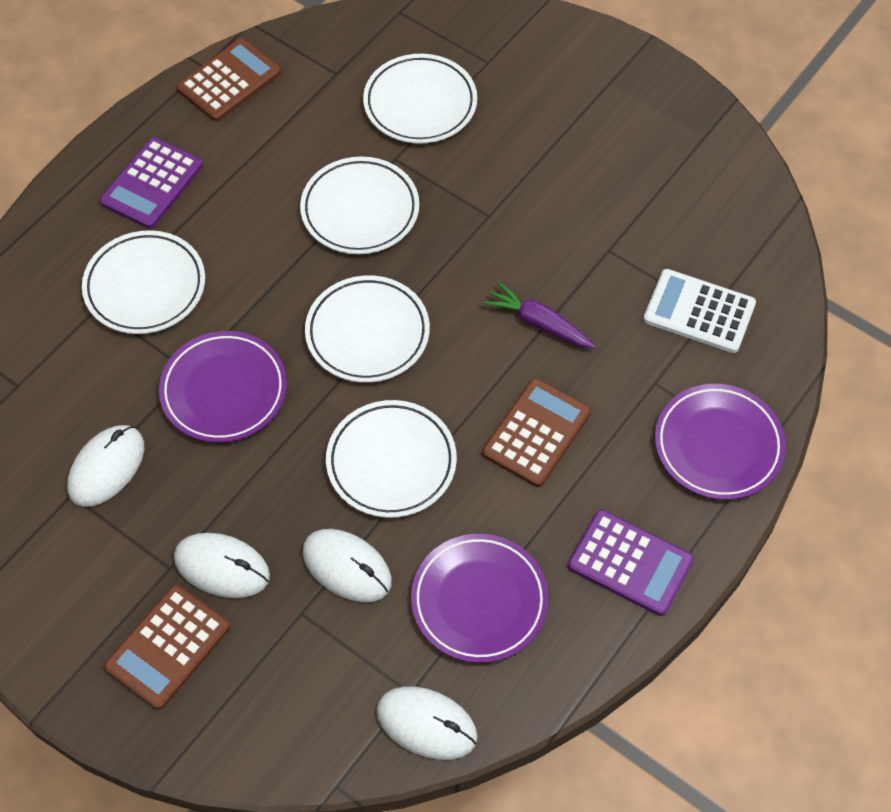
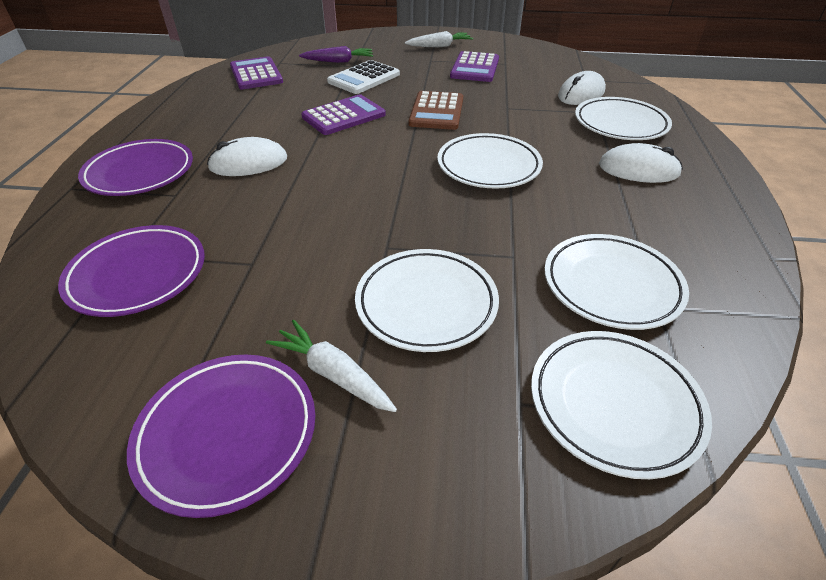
brown calculator: 3 -> 1
purple calculator: 2 -> 3
white carrot: 0 -> 2
white mouse: 4 -> 3

